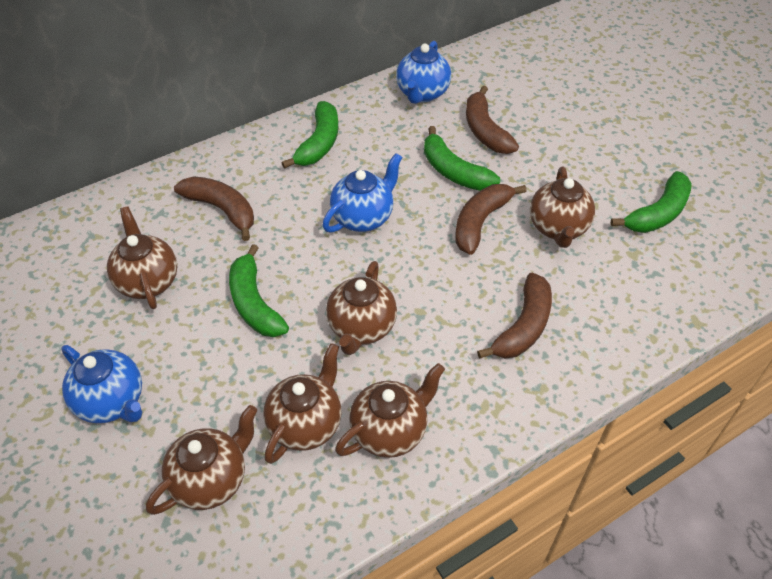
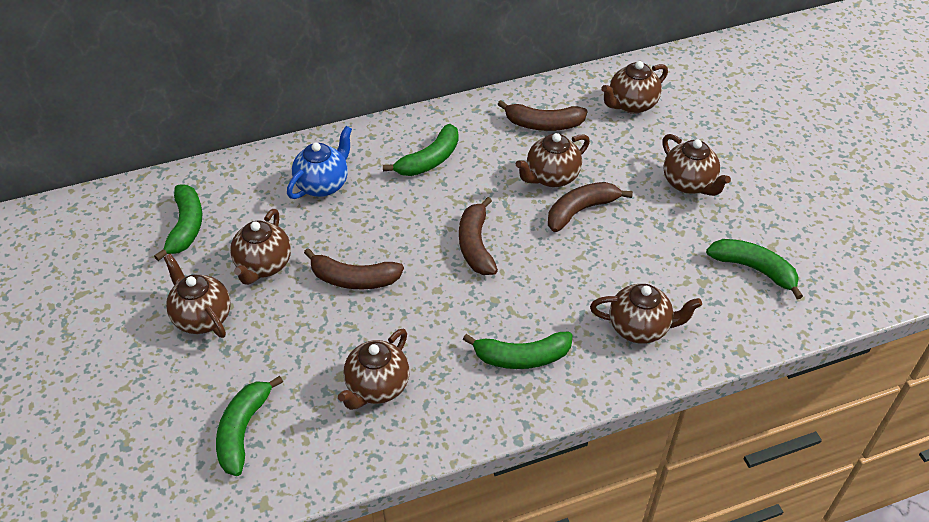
blue teapot: 3 -> 1
brown teapot: 6 -> 7
green banana: 4 -> 5

